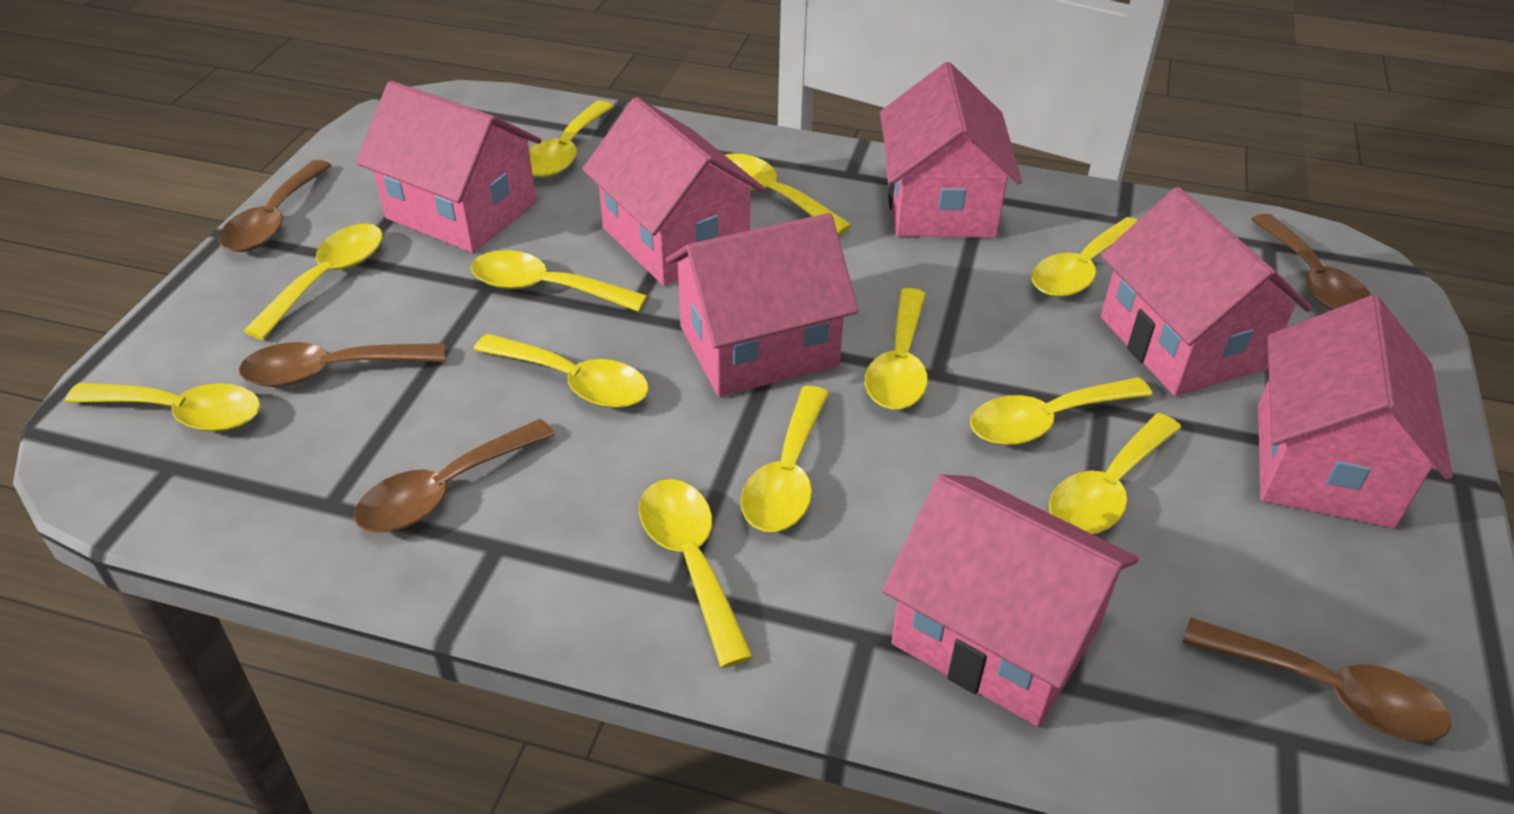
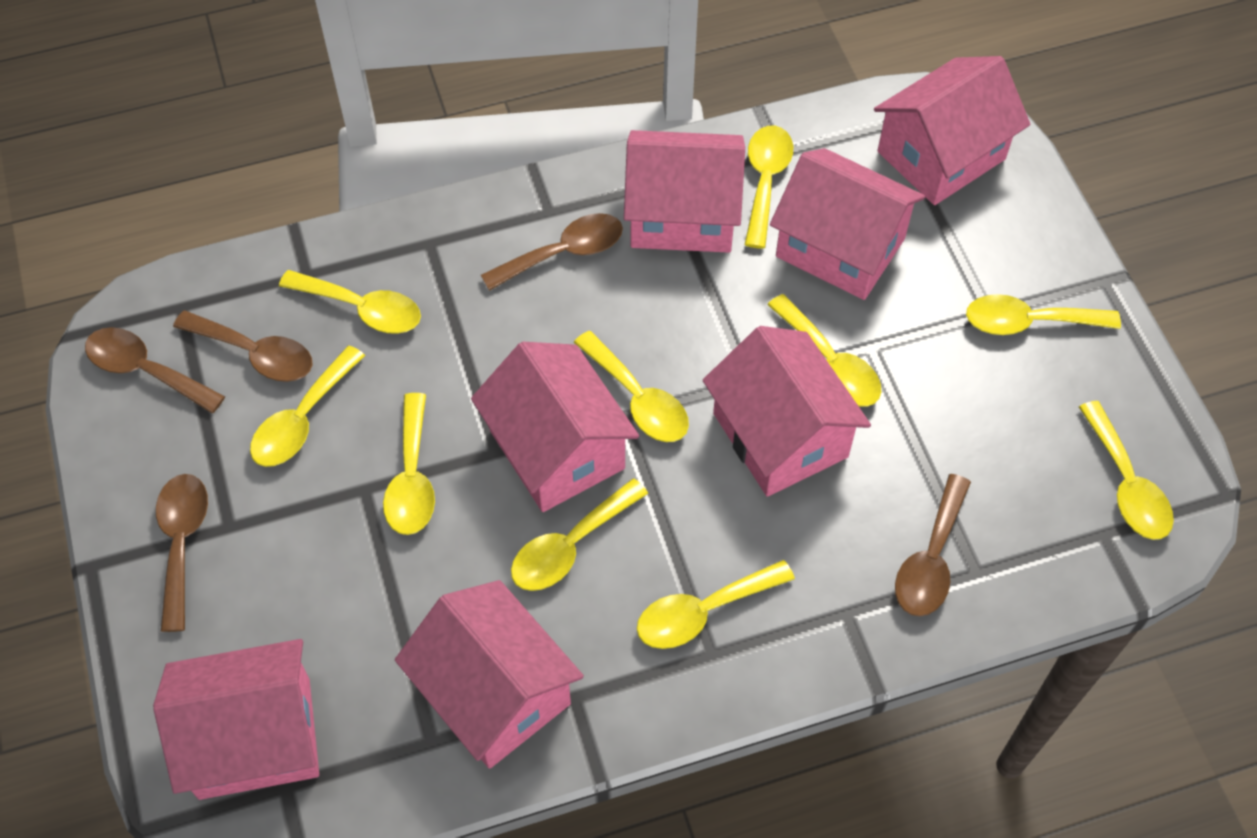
yellow spoon: 12 -> 10

